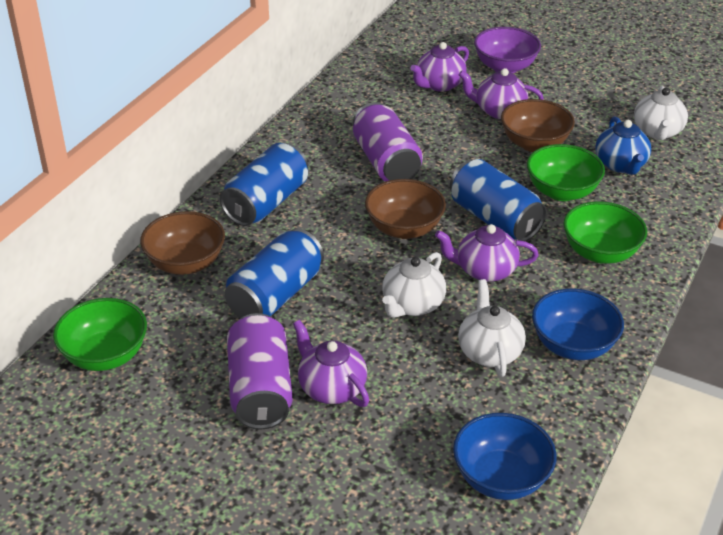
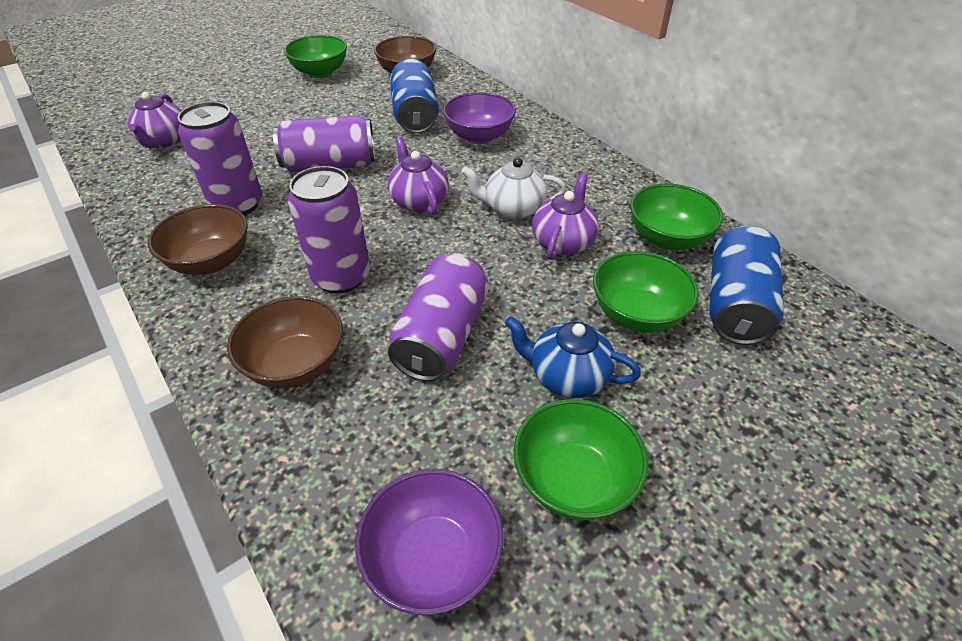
blue bowl: 2 -> 0
blue can: 3 -> 2
green bowl: 3 -> 4
purple bowl: 1 -> 2
purple can: 2 -> 4
purple teapot: 4 -> 3
white teapot: 3 -> 1

